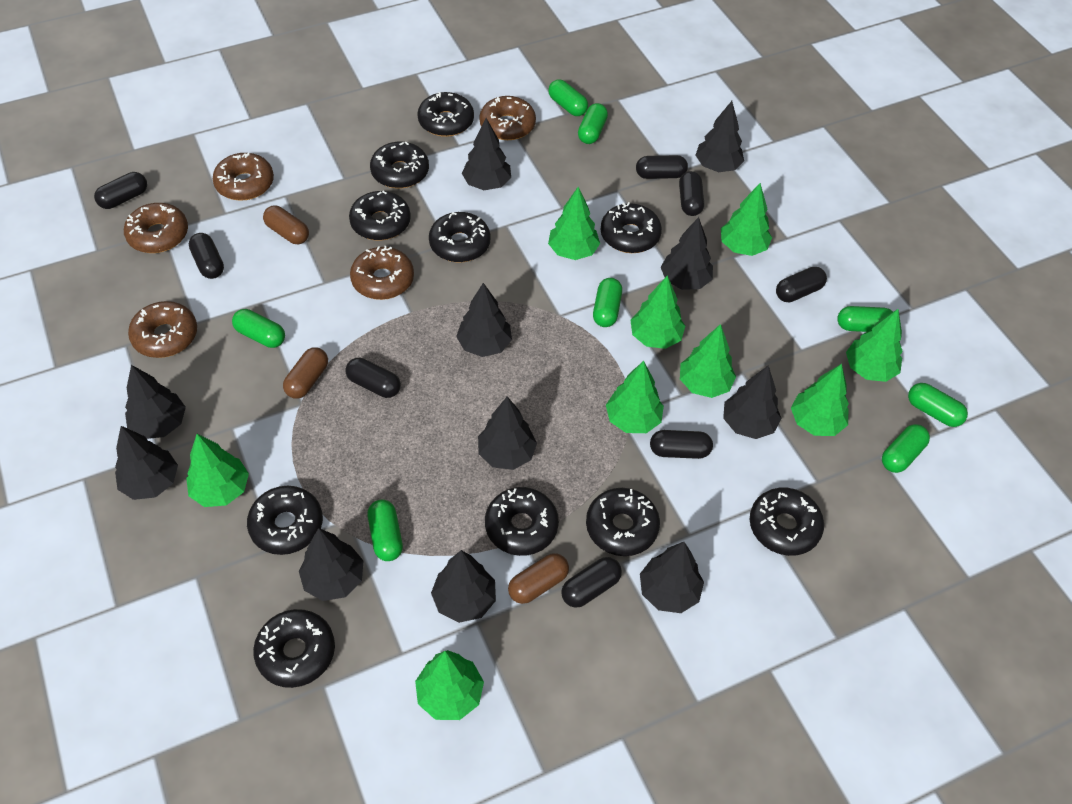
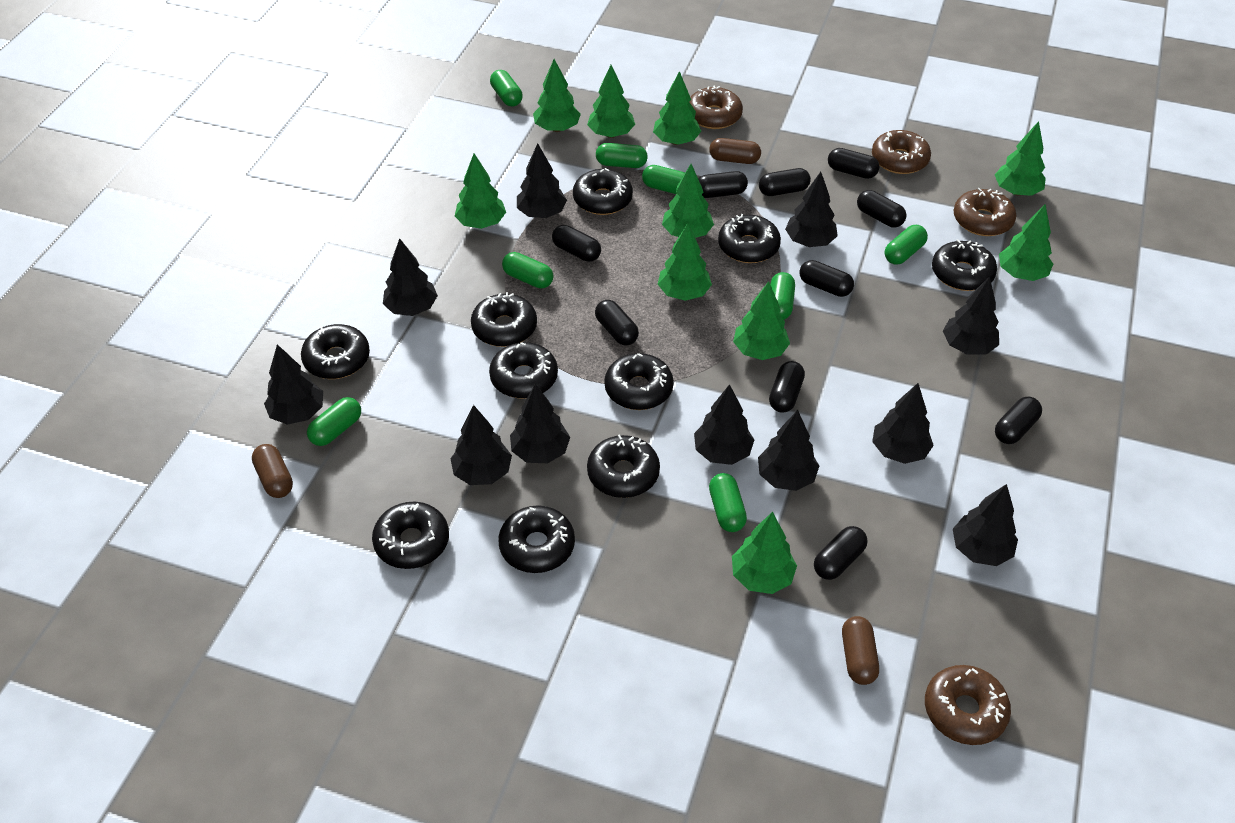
black capsule: 8 -> 10
brown donut: 5 -> 4
green tree: 9 -> 10

